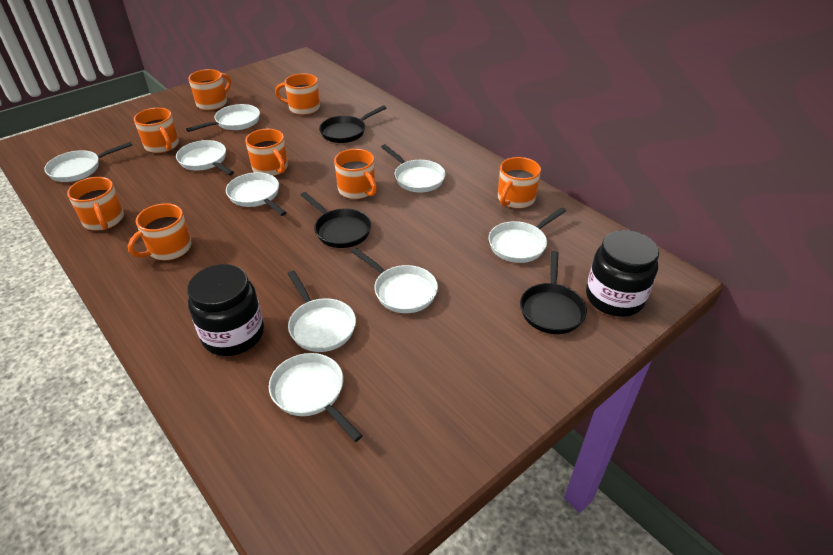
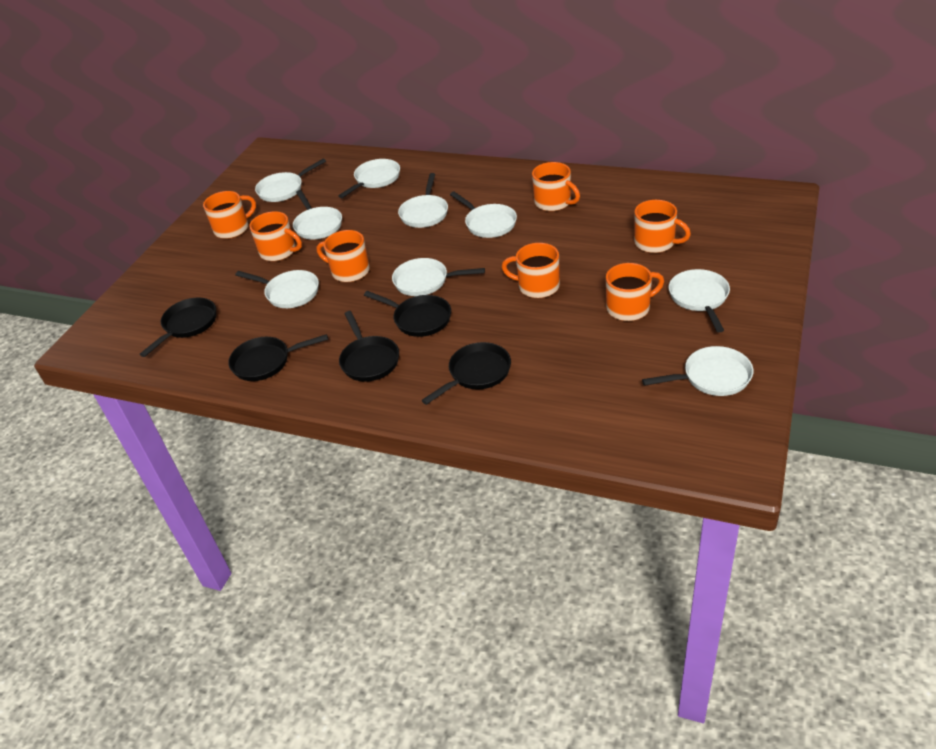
black jar: 2 -> 0
black pan: 3 -> 5
orange mug: 8 -> 7

